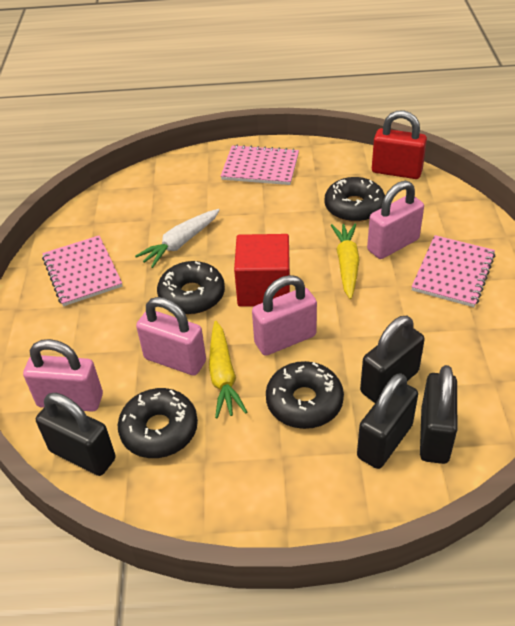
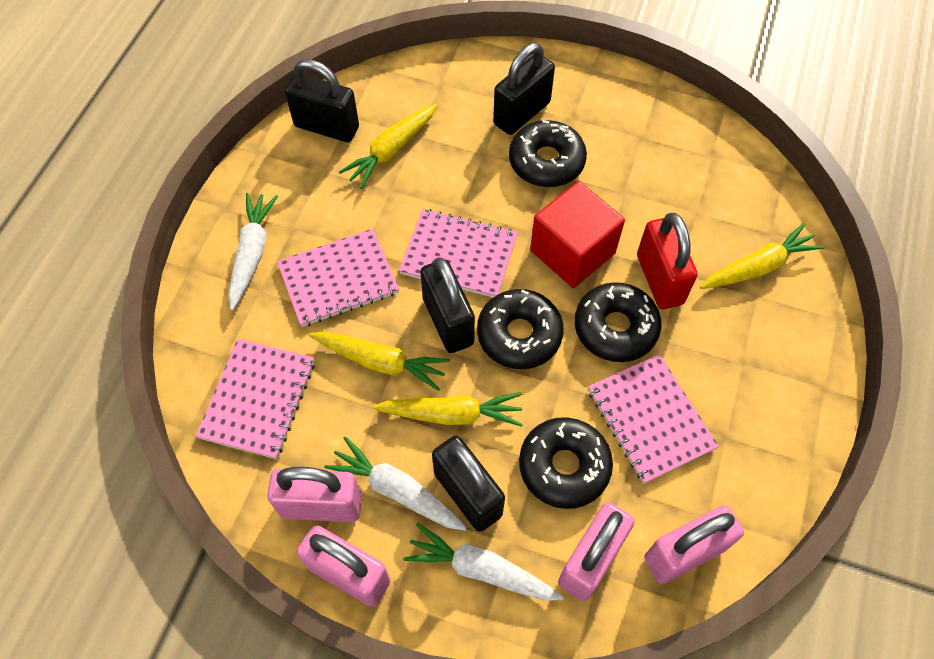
pink notebook: 3 -> 4
white carrot: 1 -> 3
yellow carrot: 2 -> 4

